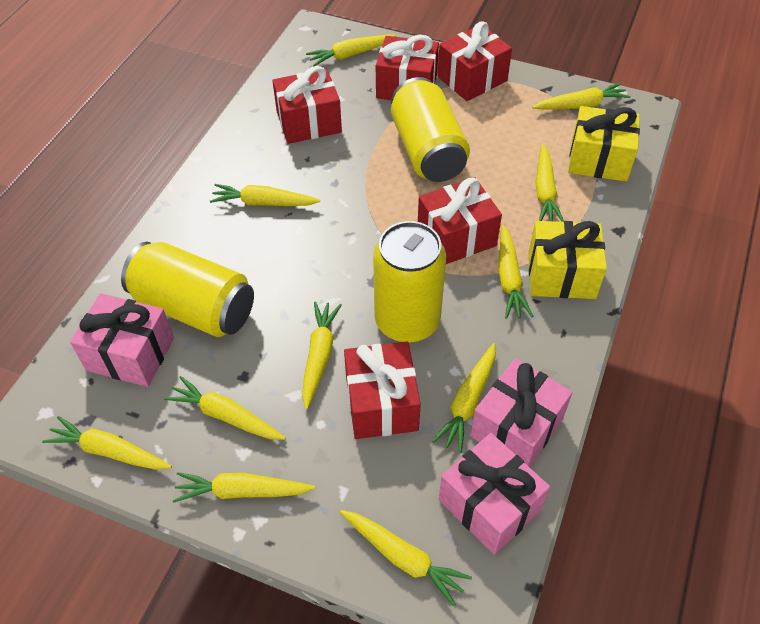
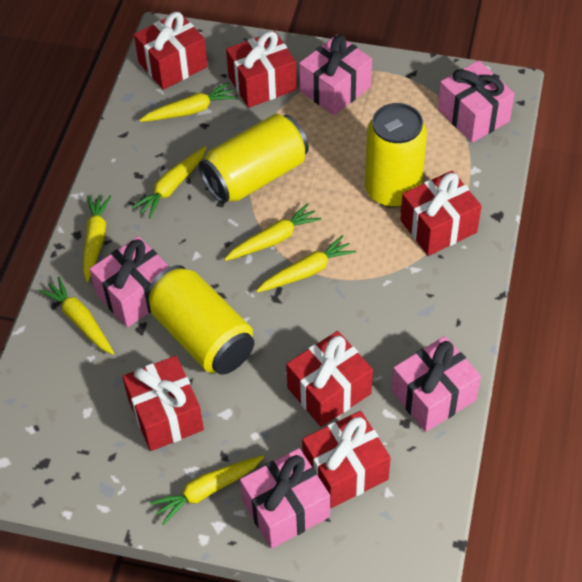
pink gift: 3 -> 5
red gift: 5 -> 6
yellow carrot: 11 -> 7
yellow gift: 2 -> 0

